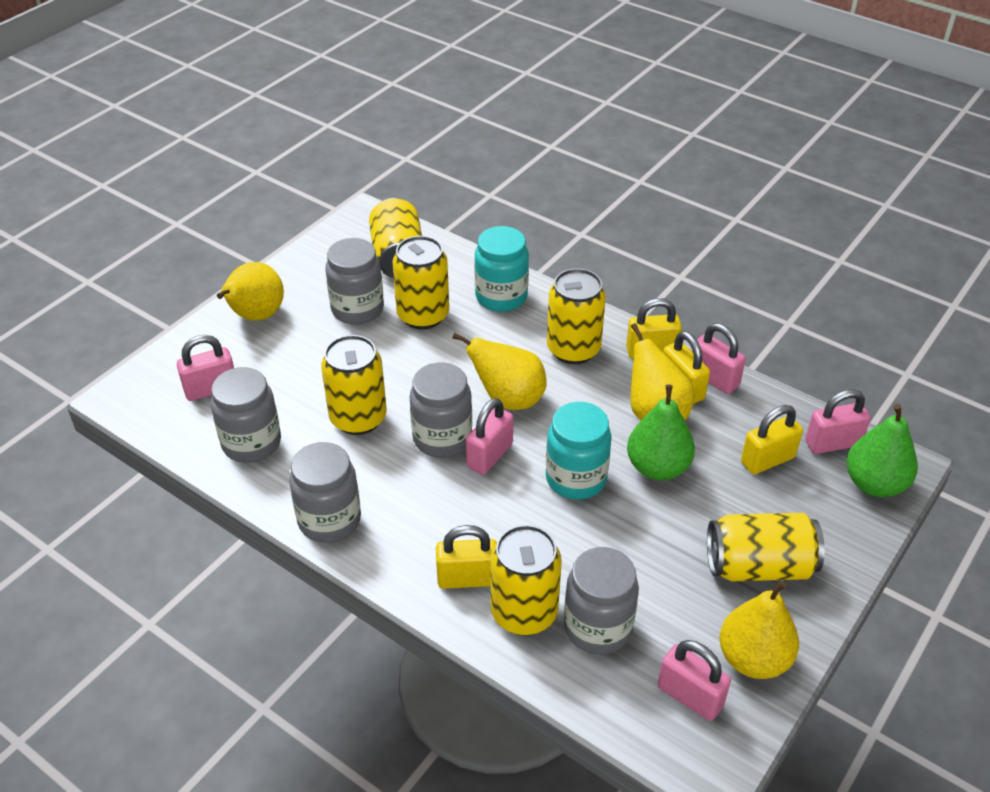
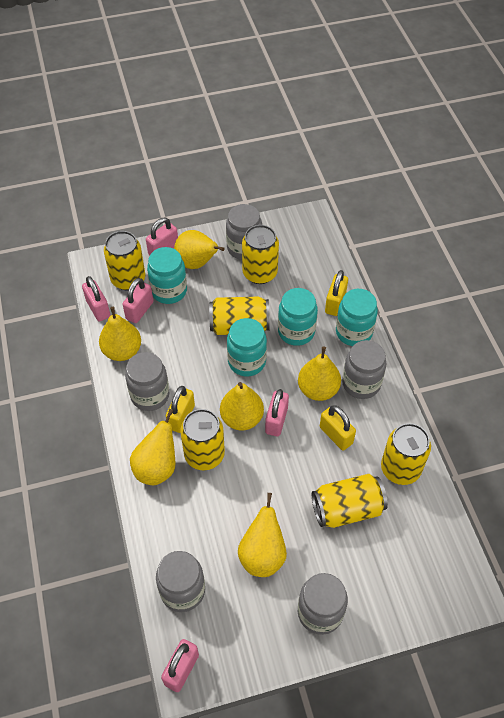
green pear: 2 -> 0
turquoise jar: 2 -> 4
yellow padlock: 4 -> 3
yellow pear: 4 -> 6

